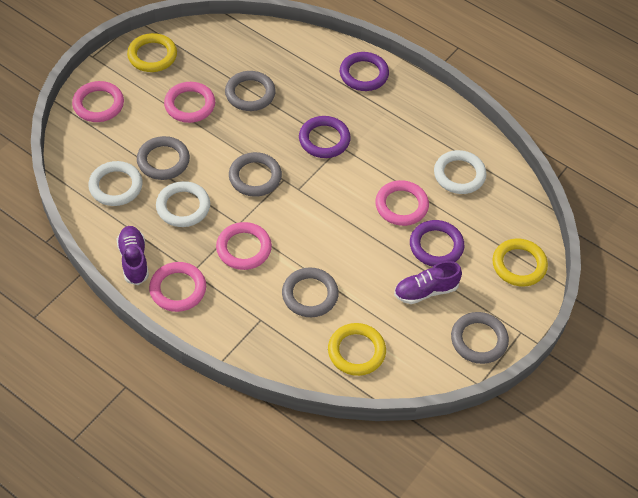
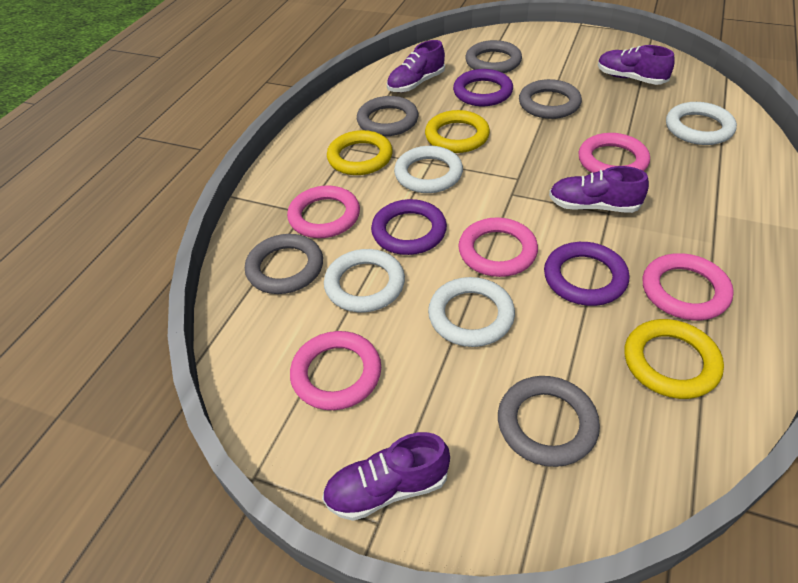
purple shoe: 2 -> 4
white ring: 3 -> 4

